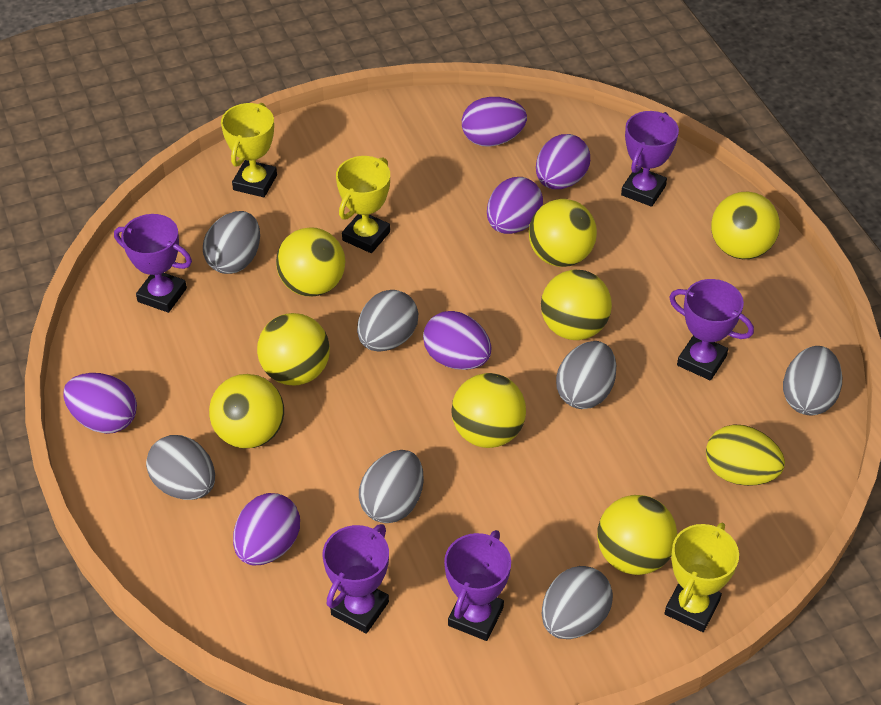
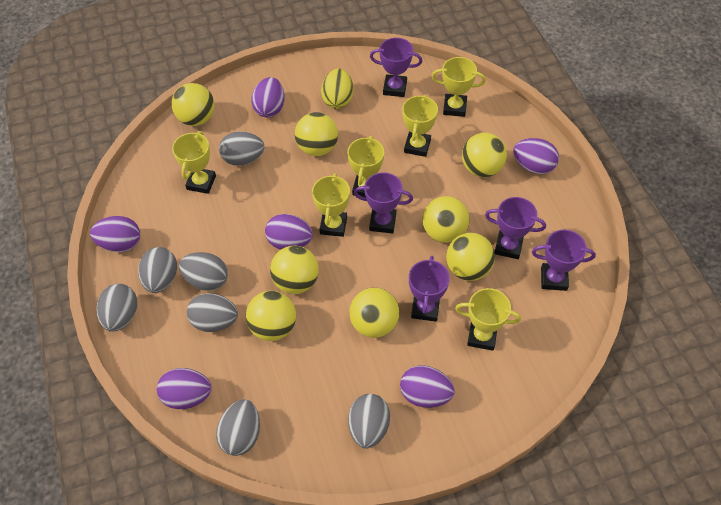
yellow trophy: 3 -> 6

